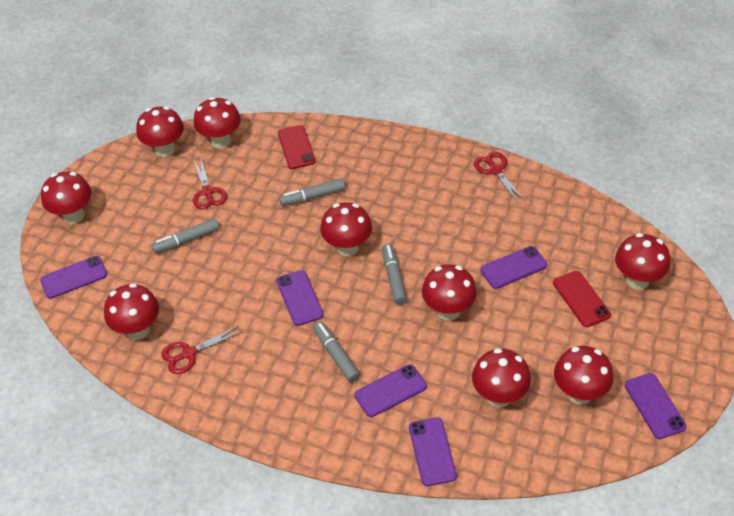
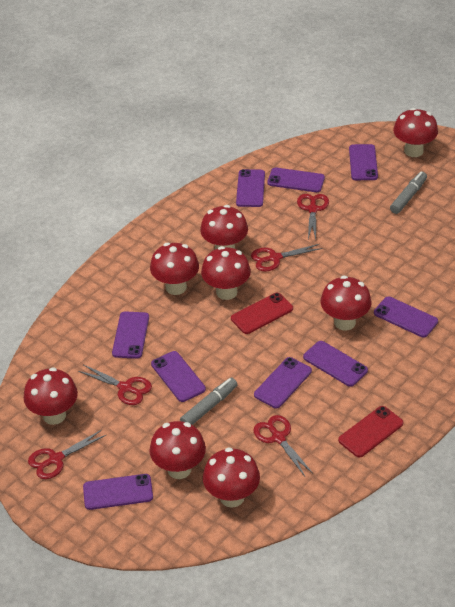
grey marker: 4 -> 2
purple phone: 6 -> 9
red mushroom: 9 -> 8
red scissors: 3 -> 5

